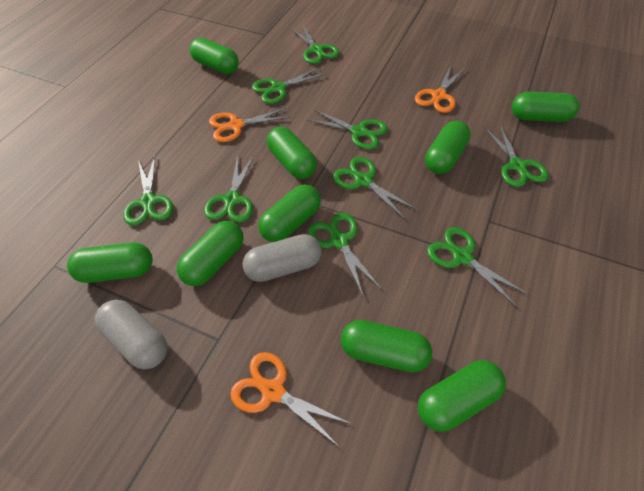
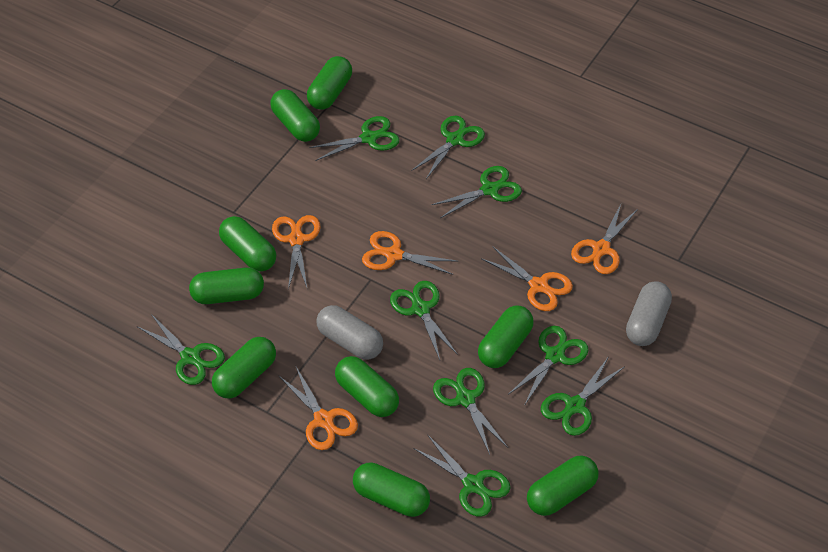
orange scissors: 3 -> 5

